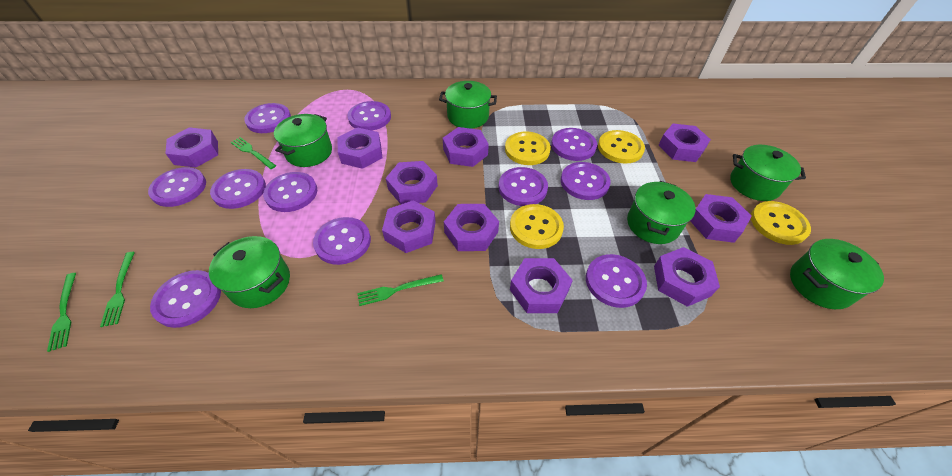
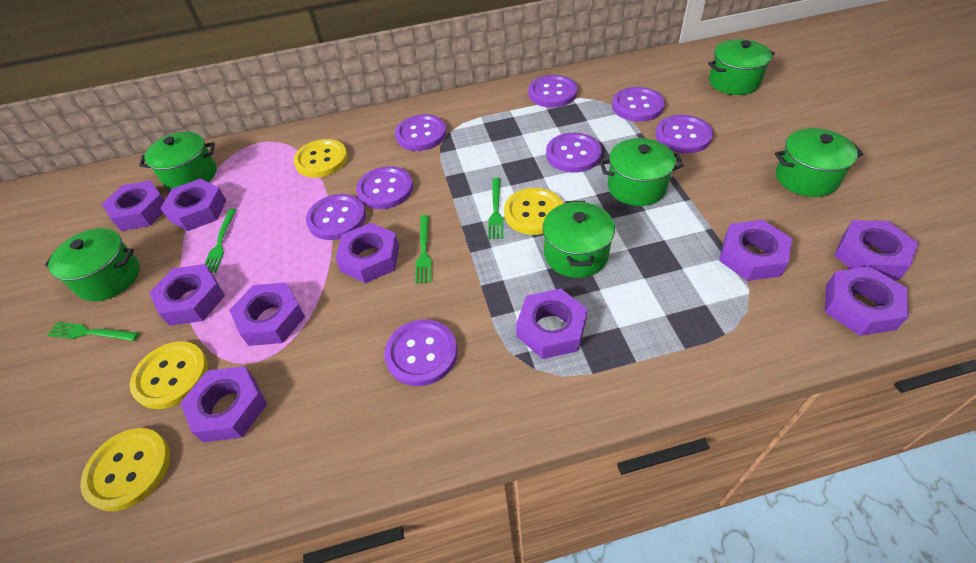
purple button: 11 -> 8

